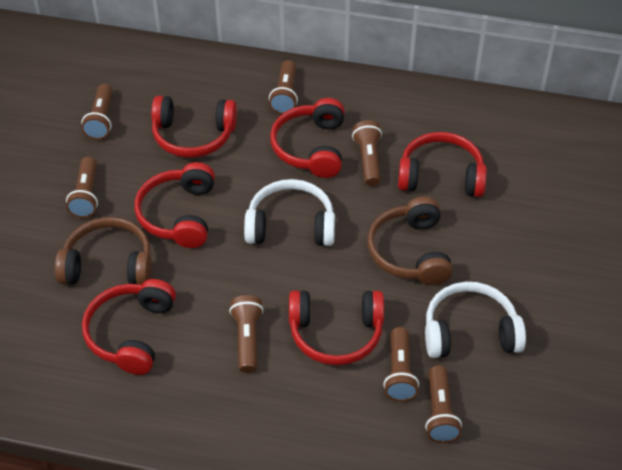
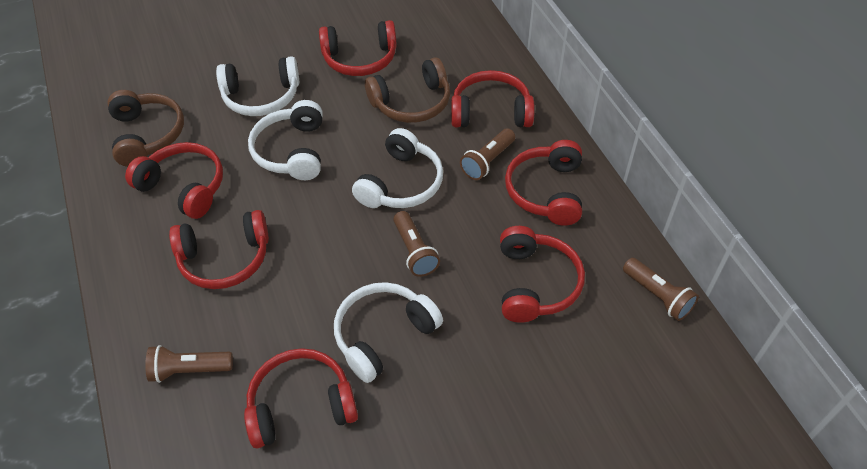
brown flashlight: 7 -> 4
red headphones: 6 -> 7
white headphones: 2 -> 4

